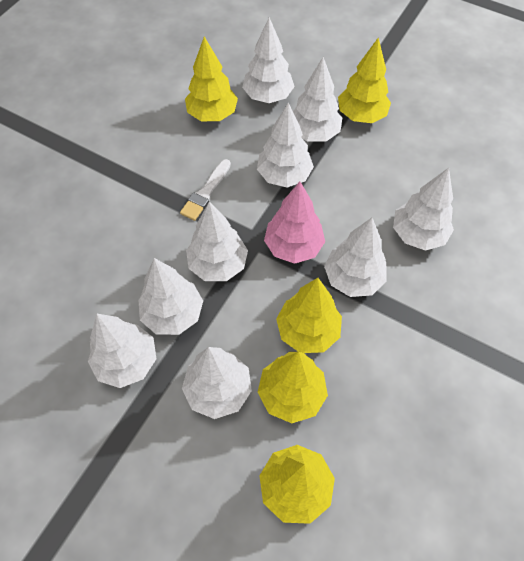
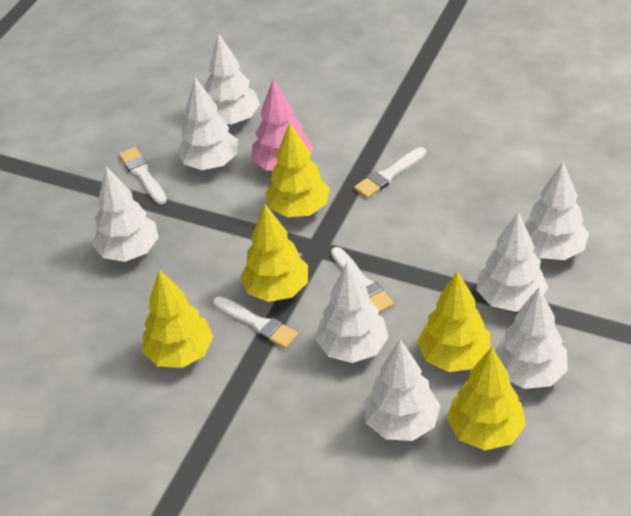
white brush: 1 -> 4
white tree: 9 -> 8

